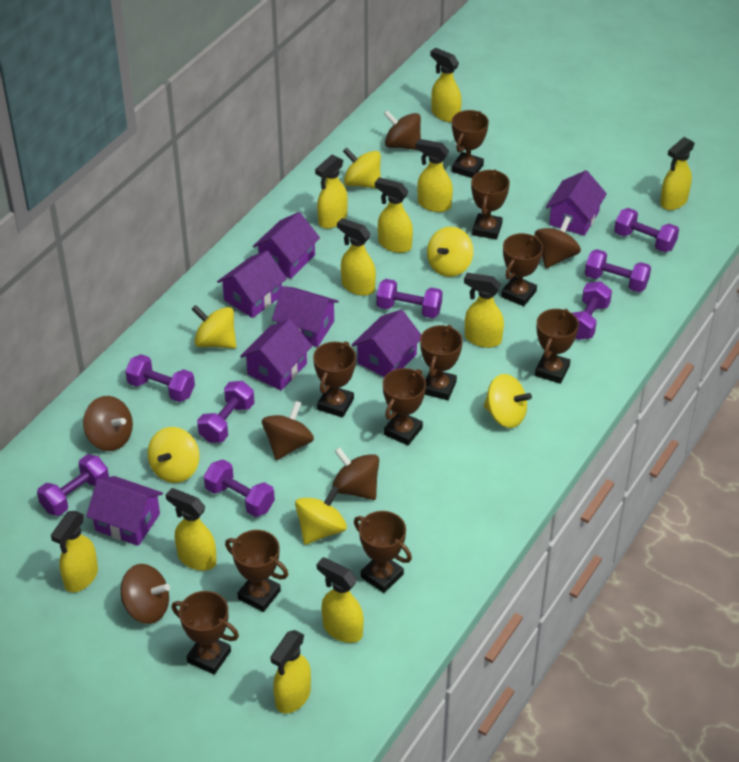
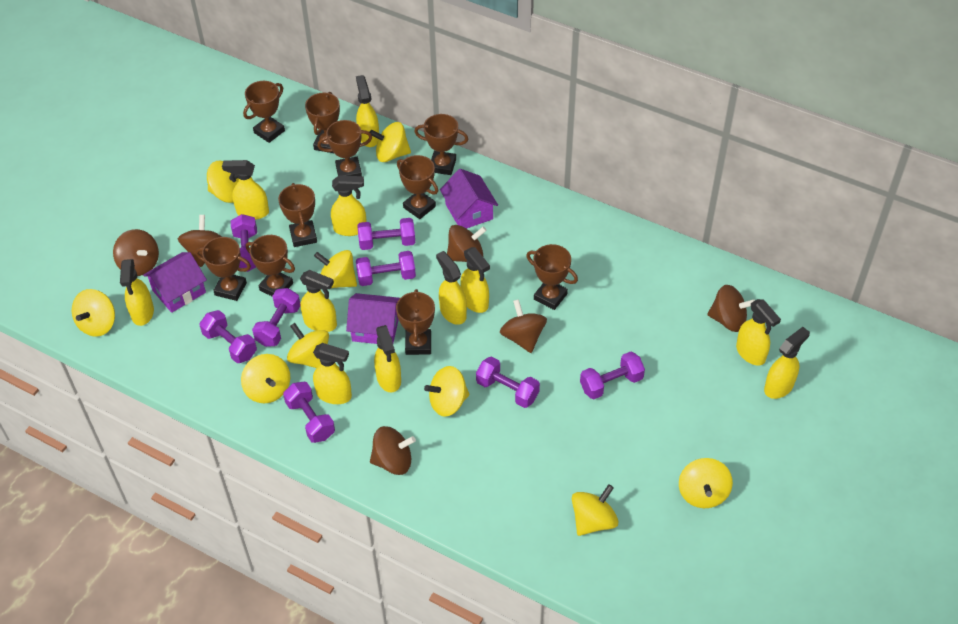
purple house: 7 -> 3
yellow spinning top: 6 -> 9

